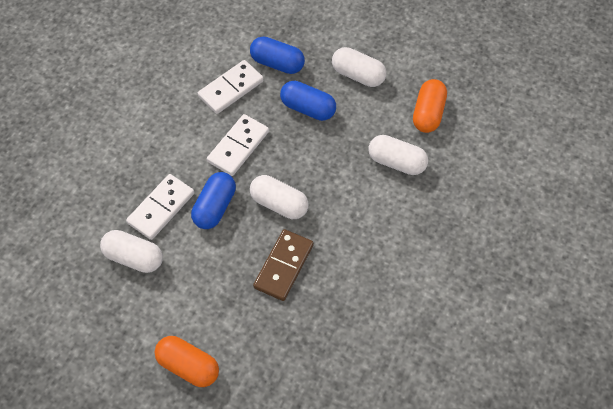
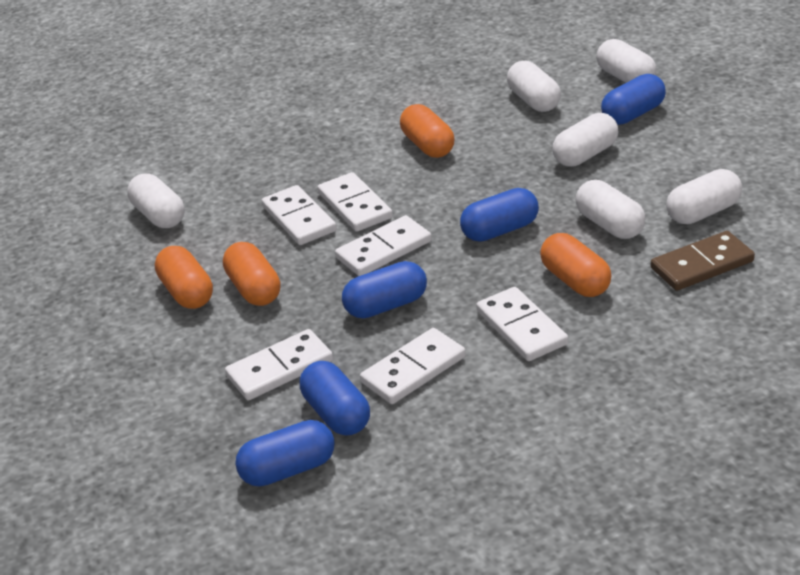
blue capsule: 3 -> 5
orange capsule: 2 -> 4
white capsule: 4 -> 6
white domino: 3 -> 6

